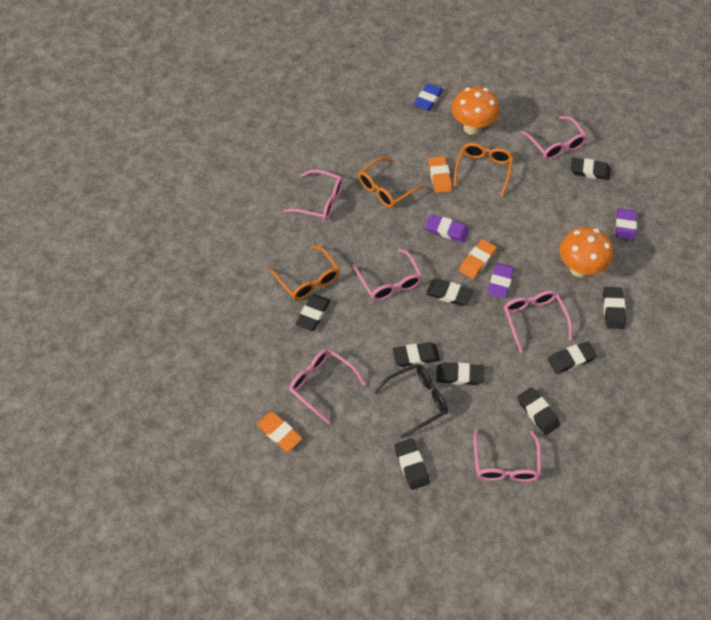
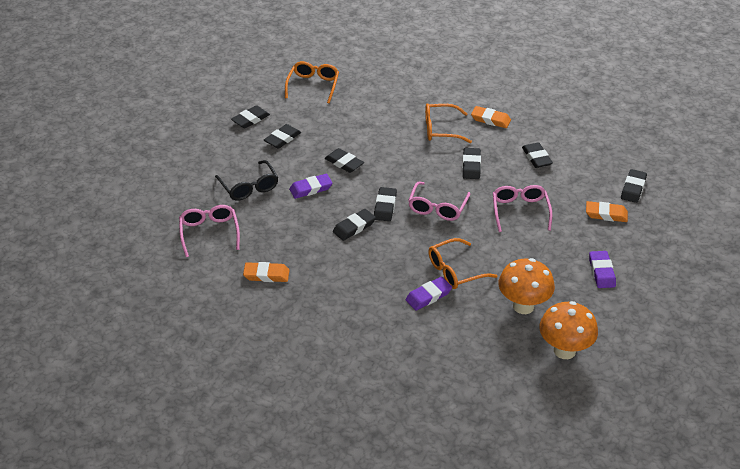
black eraser: 9 -> 8
blue eraser: 1 -> 0
pink glasses: 6 -> 3

